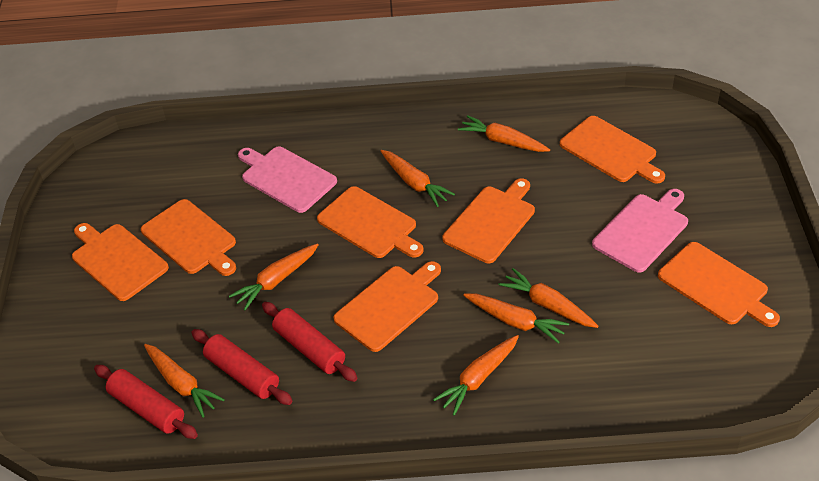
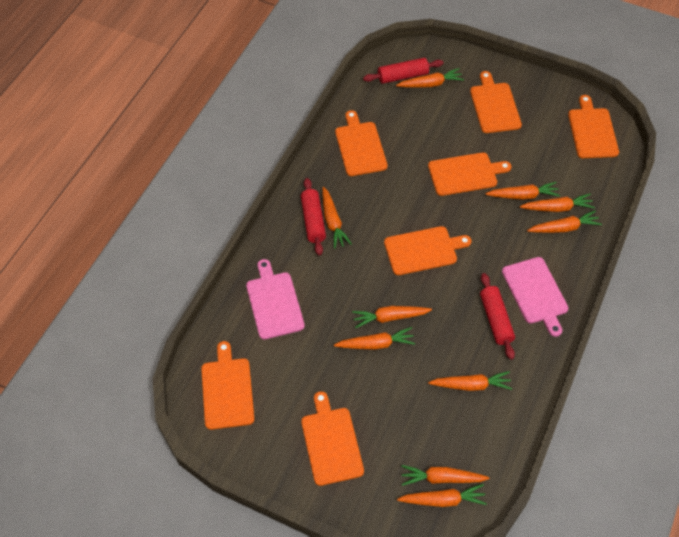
orange carrot: 7 -> 10

